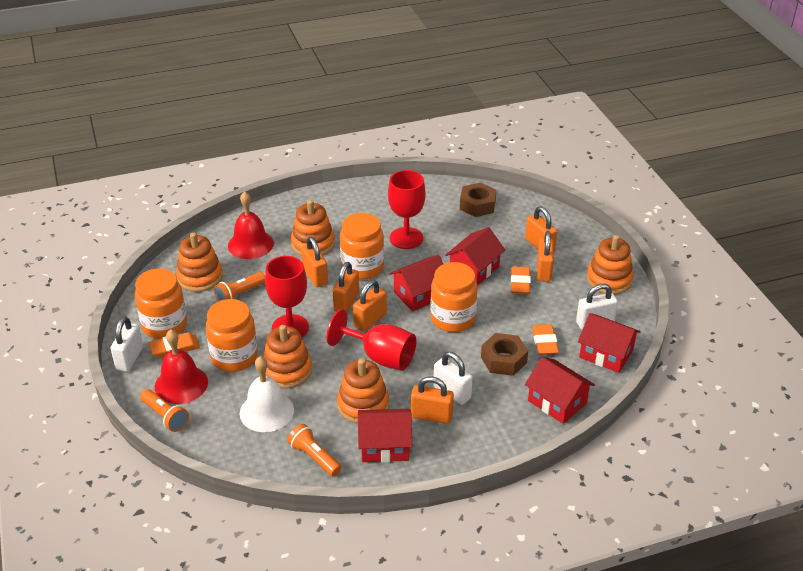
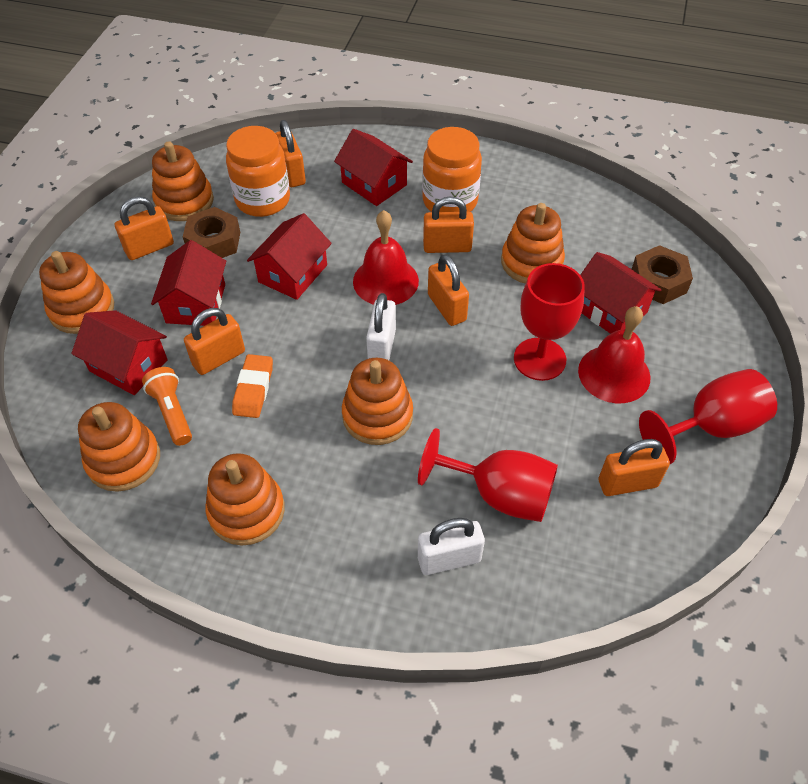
orange eraser: 3 -> 1
orange flashlight: 3 -> 1
orange jar: 4 -> 2
orange stacking toy: 5 -> 6
white bell: 1 -> 0
white padlock: 3 -> 2

